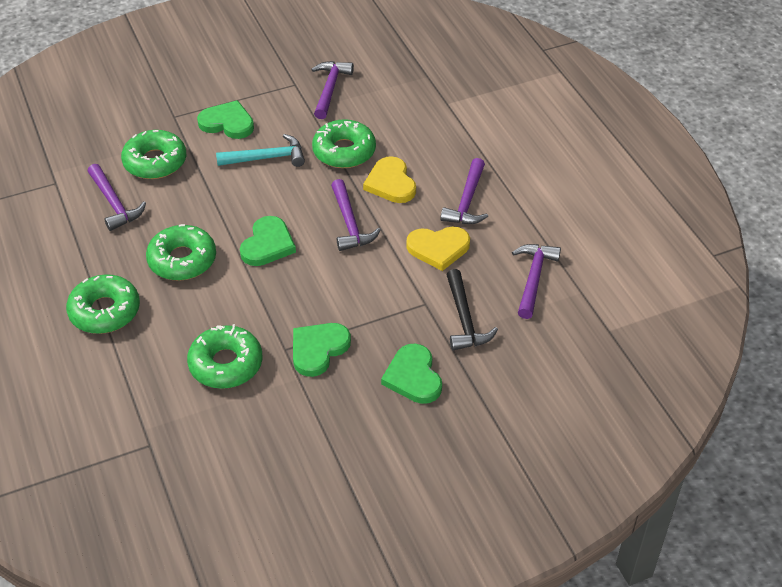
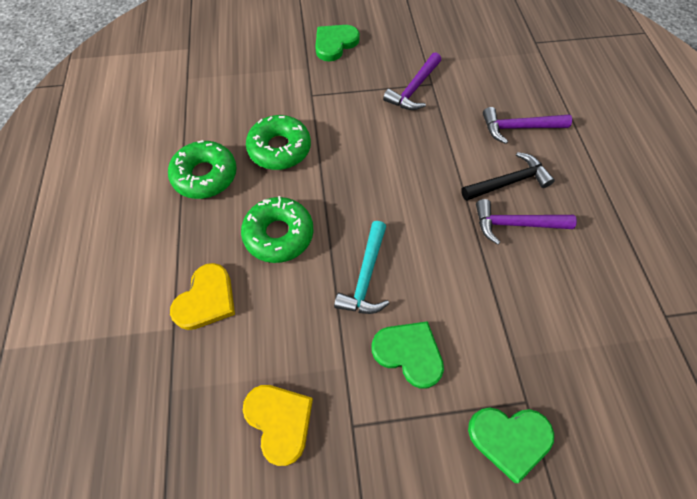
green donut: 5 -> 3
green heart: 4 -> 3
purple hammer: 5 -> 3

